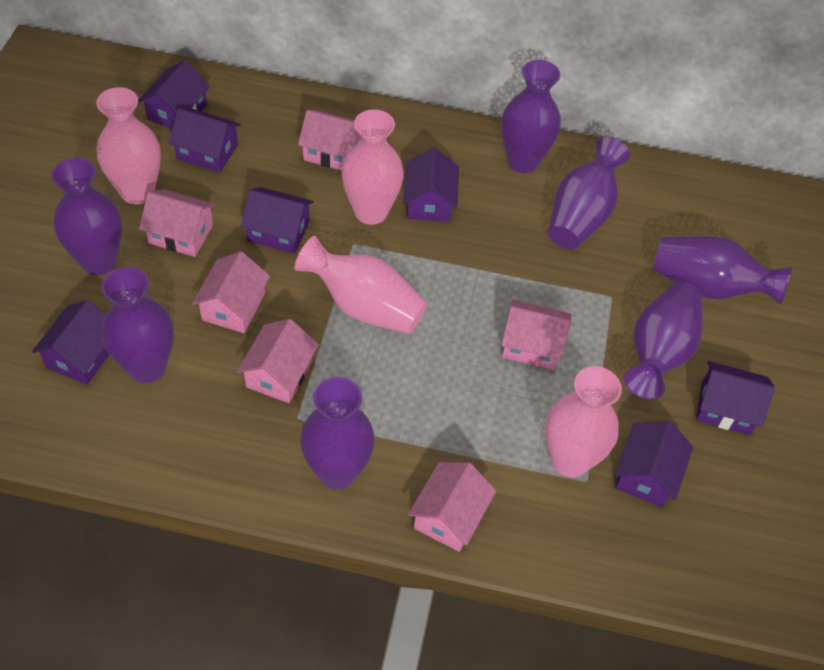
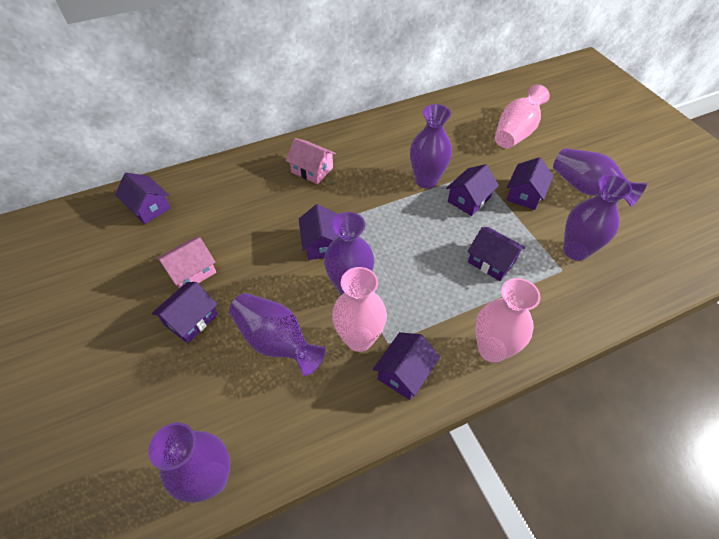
pink house: 6 -> 2
pink vase: 4 -> 3
purple vase: 7 -> 6

